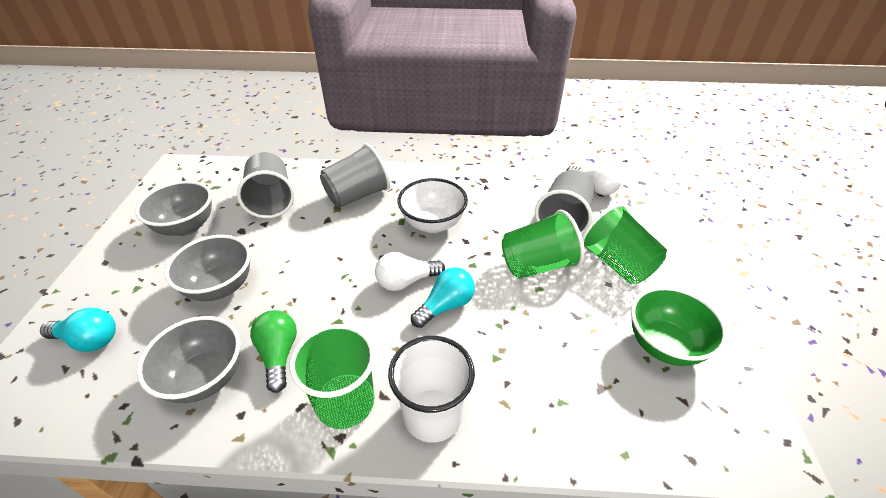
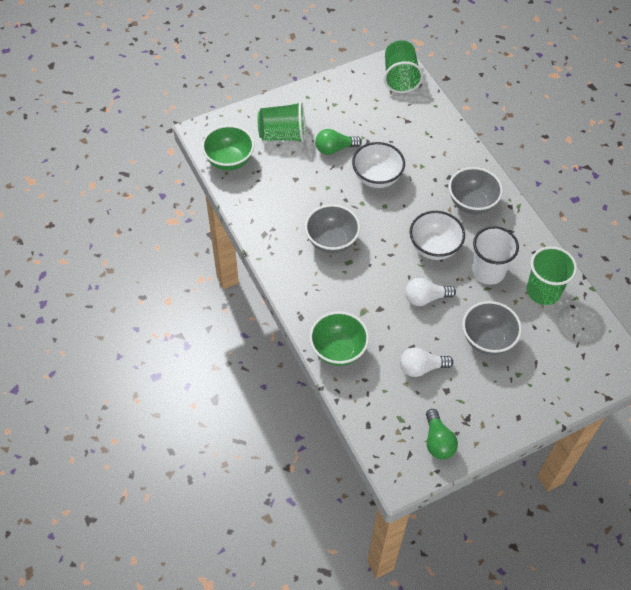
green bowl: 1 -> 2
green light bulb: 1 -> 2
grey cup: 3 -> 0
turquoise light bulb: 2 -> 0
white bowl: 1 -> 2

